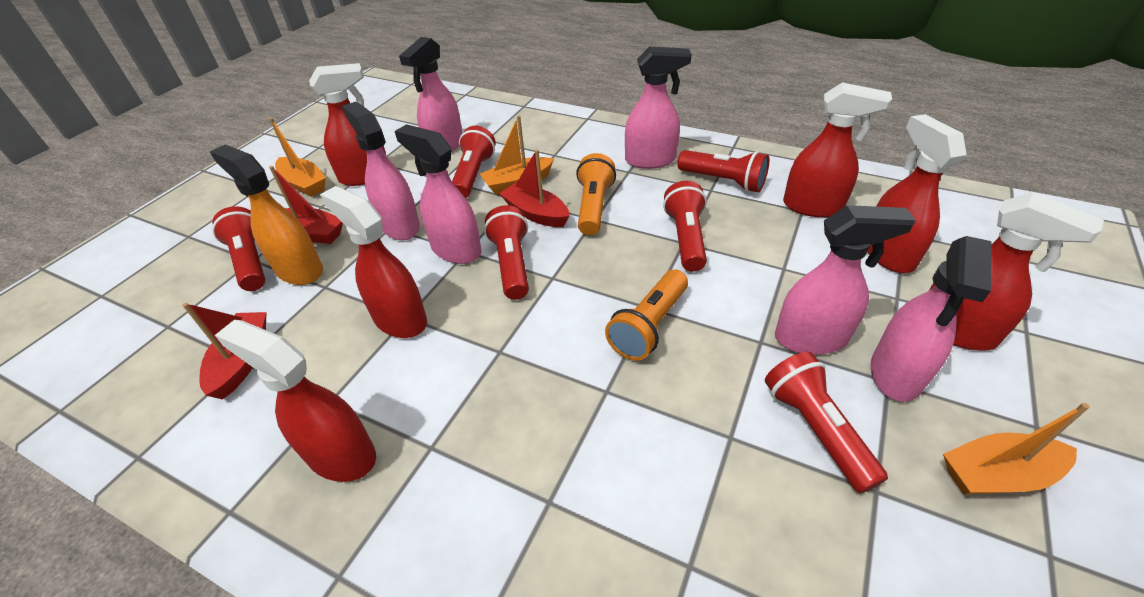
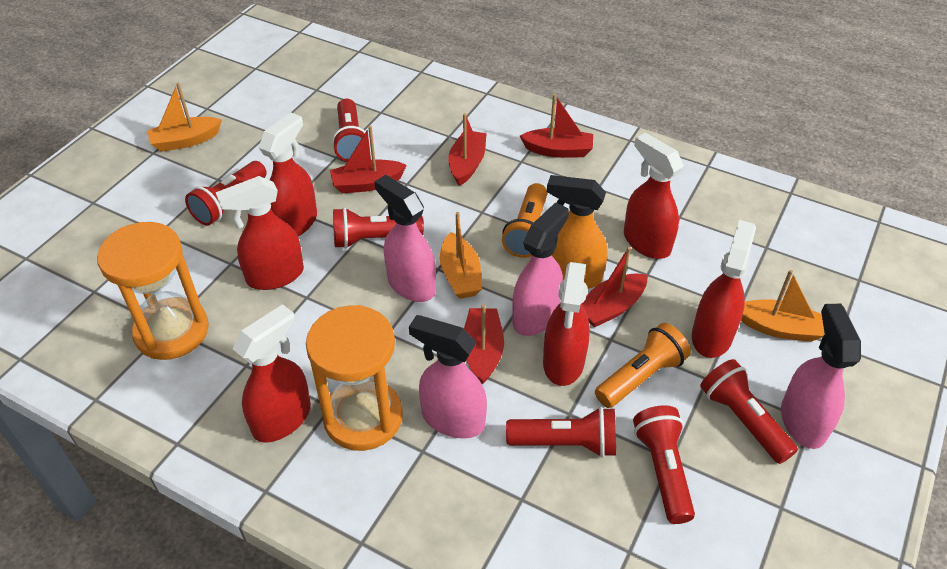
orange hourglass: 0 -> 2
pink spray bottle: 6 -> 4
red boat: 3 -> 5

